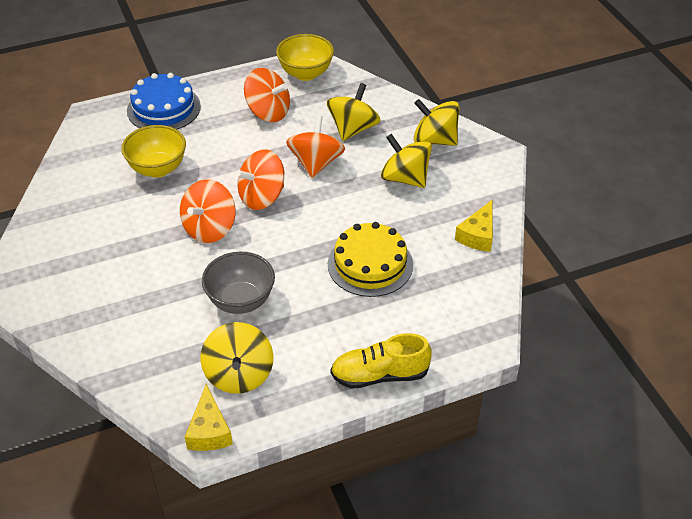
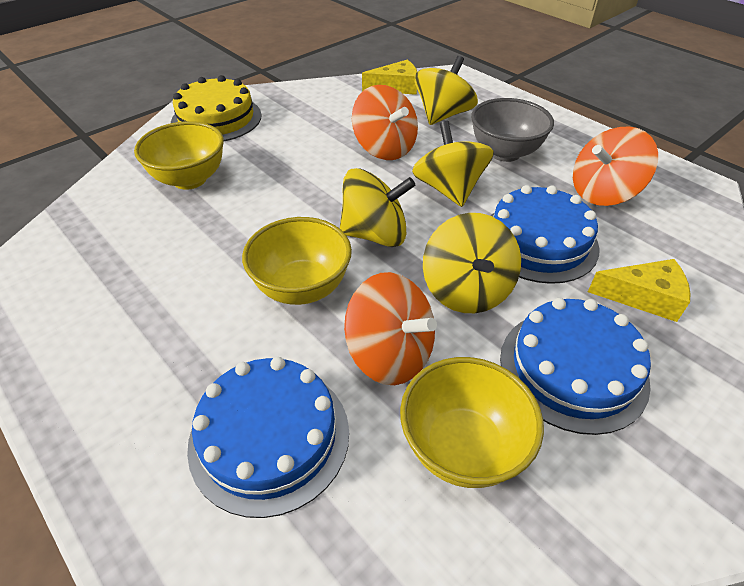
blue cake: 1 -> 3
orange spinning top: 4 -> 3
yellow bowl: 2 -> 3
yellow shoe: 1 -> 0

